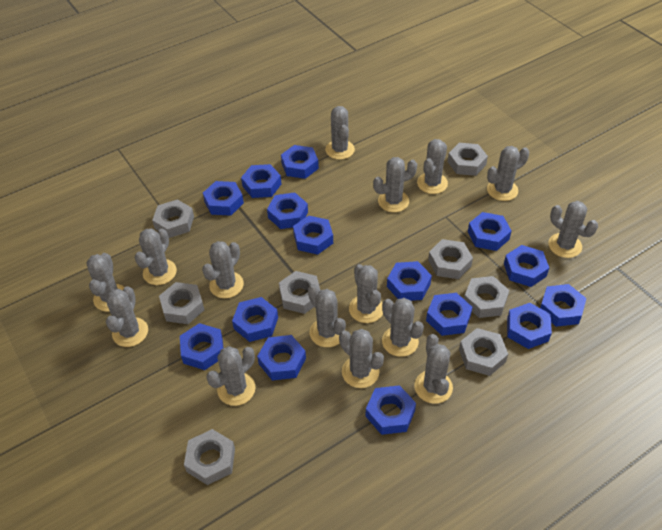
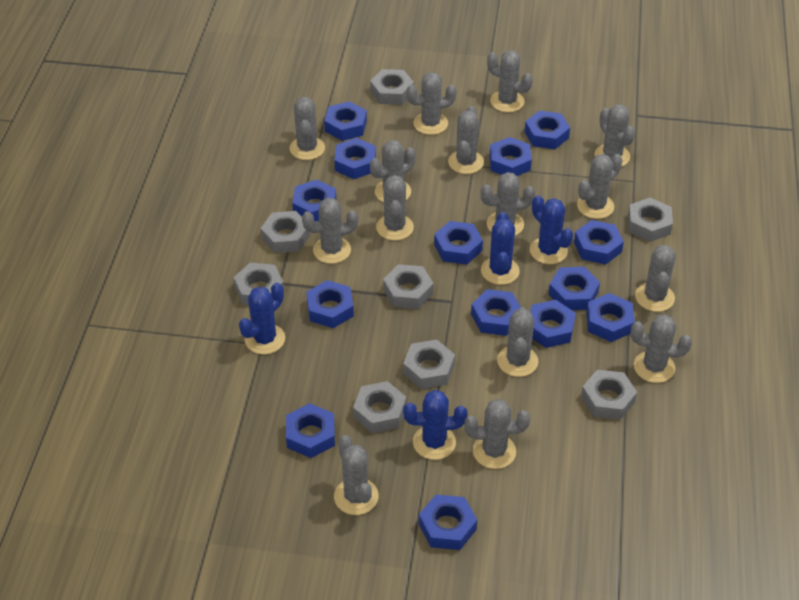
blue cactus: 0 -> 4
blue nut: 15 -> 14

